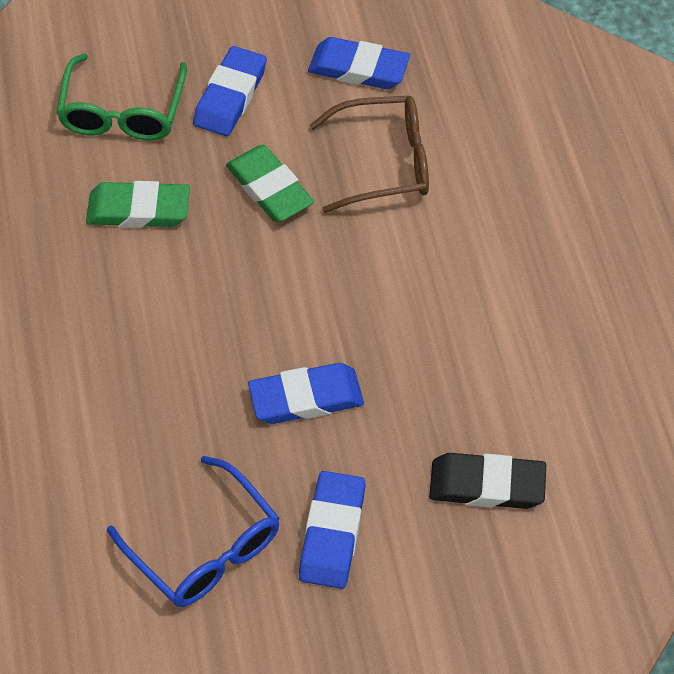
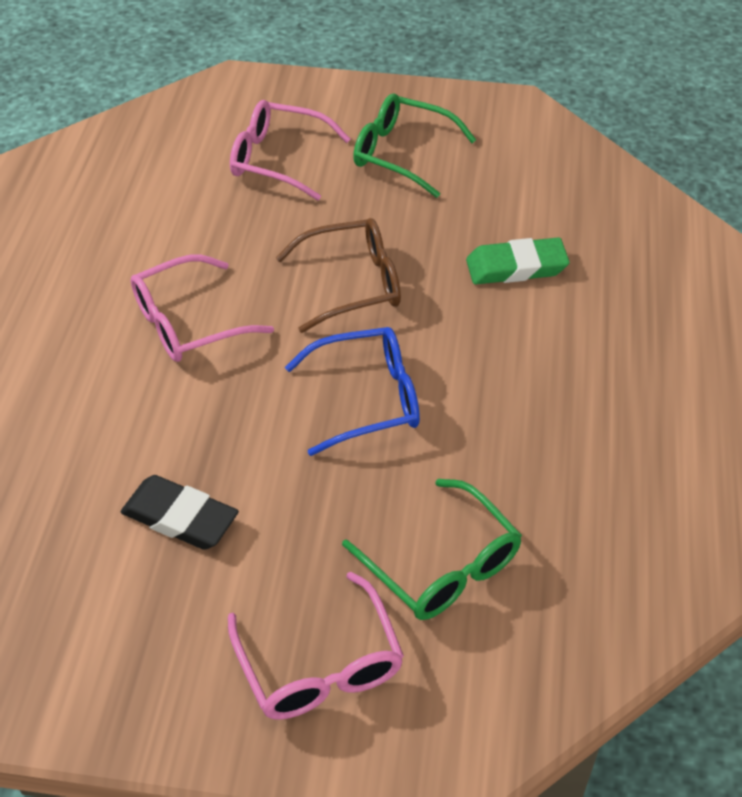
blue eraser: 4 -> 0
green eraser: 2 -> 1
green glasses: 1 -> 2
pink glasses: 0 -> 3

